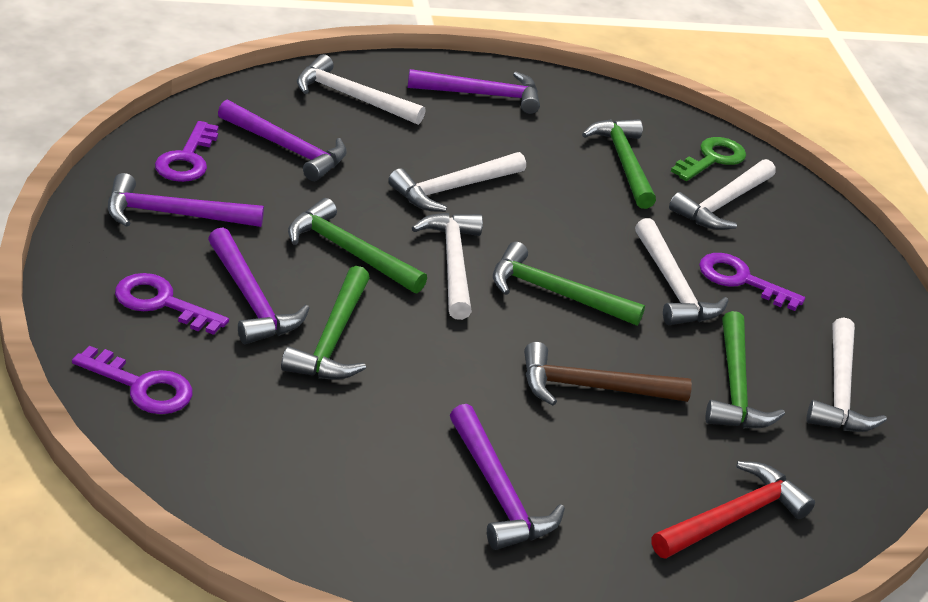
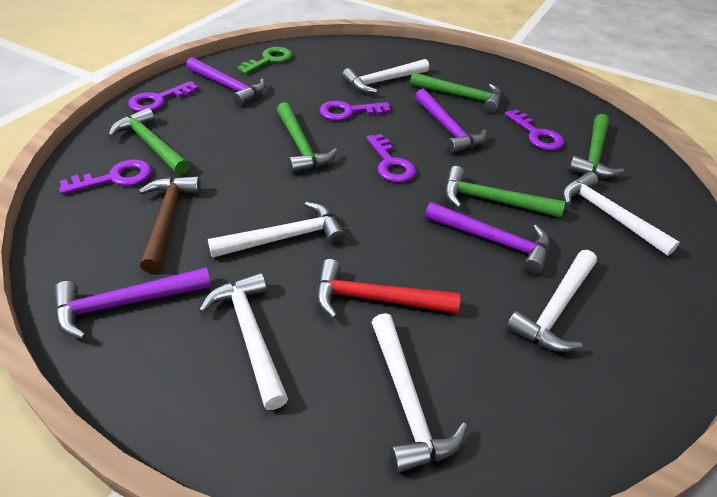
purple hammer: 5 -> 4
purple key: 4 -> 5

